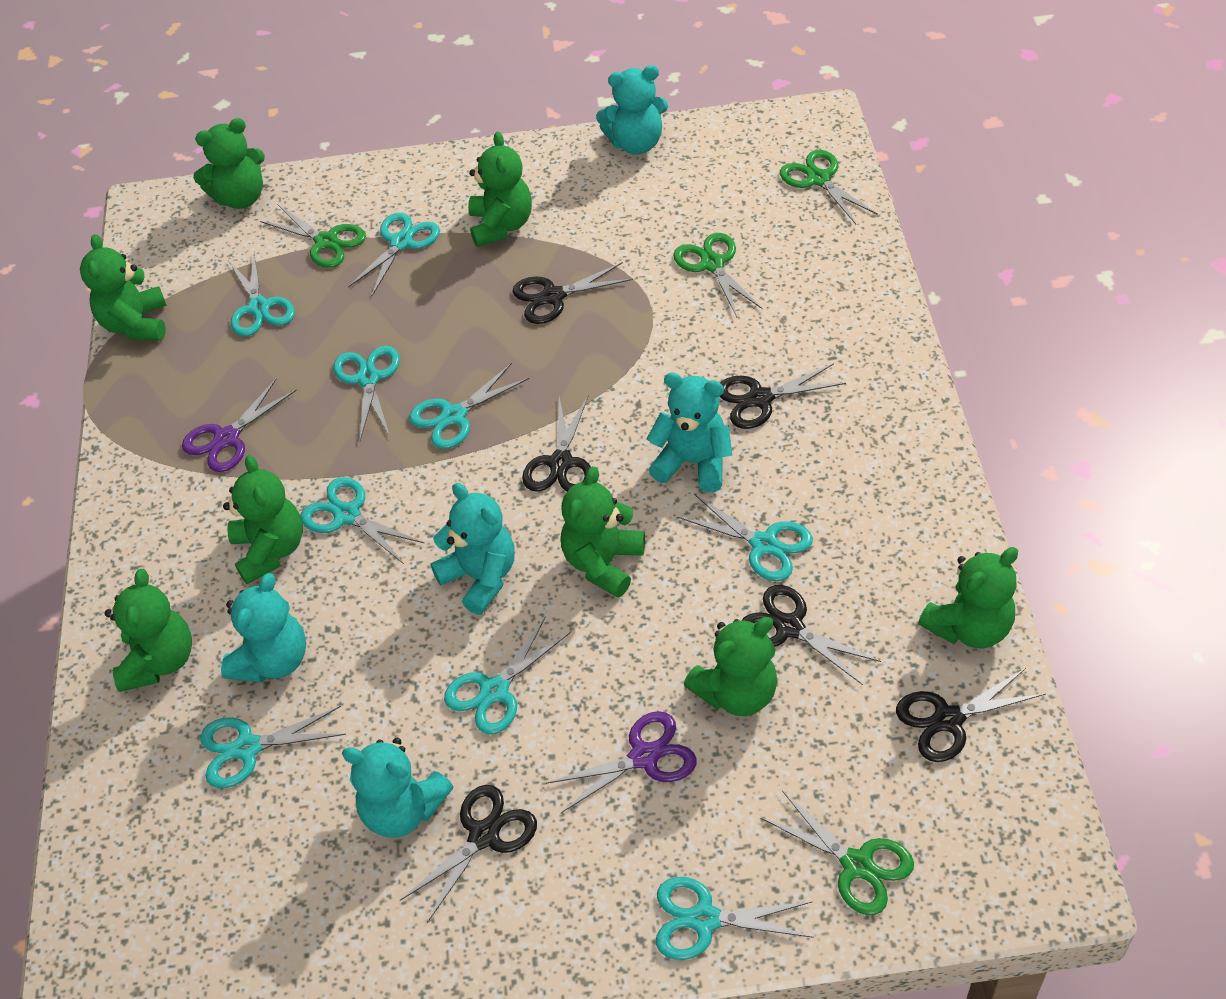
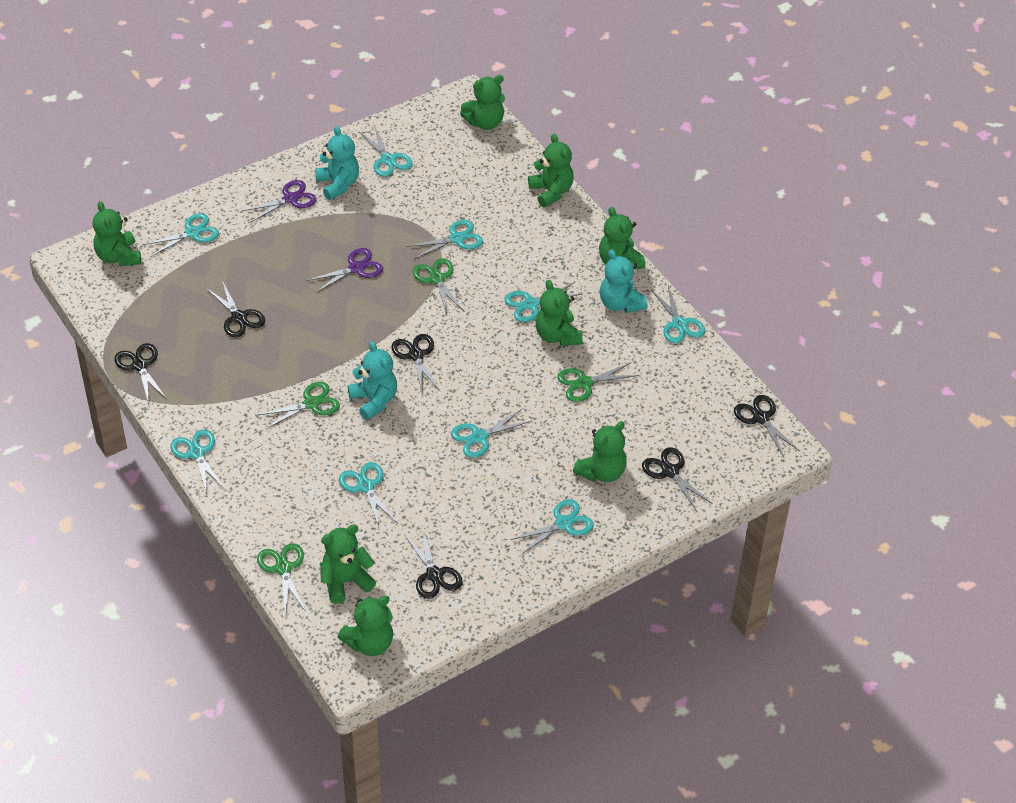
turquoise teddy bear: 5 -> 3

